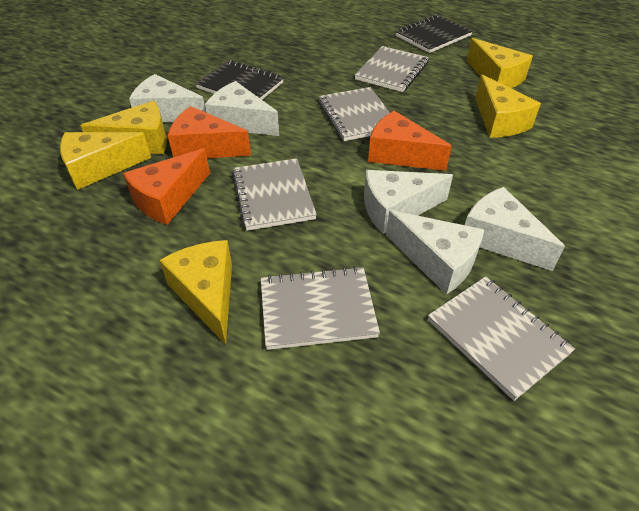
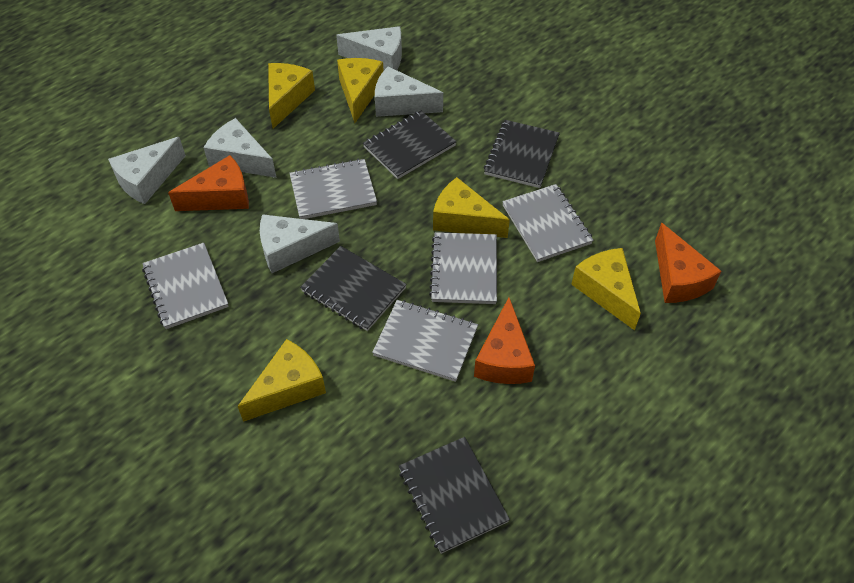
black notebook: 2 -> 4

